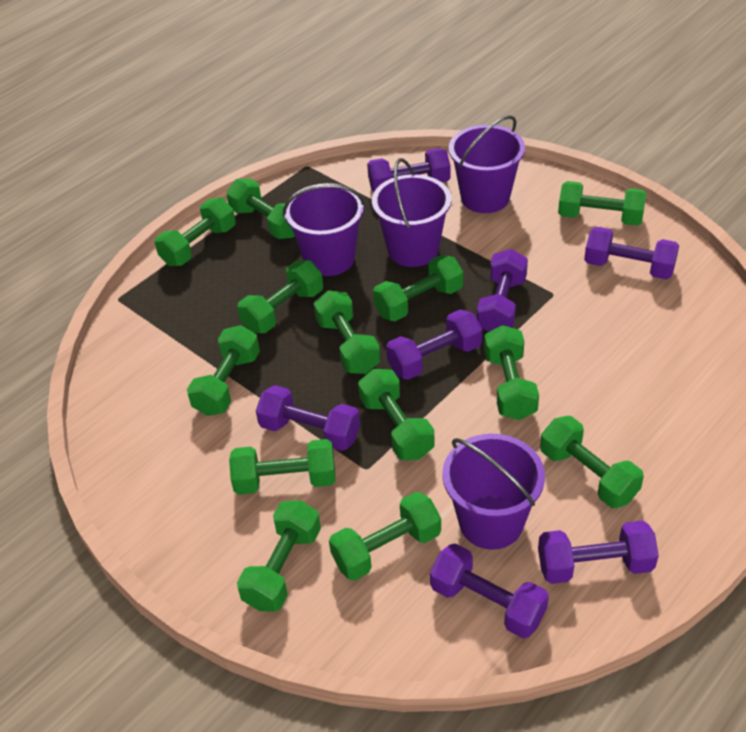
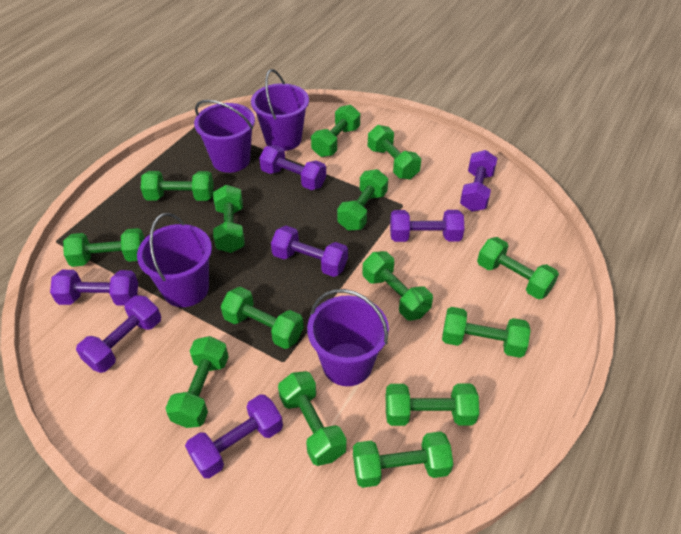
green dumbbell: 13 -> 14

